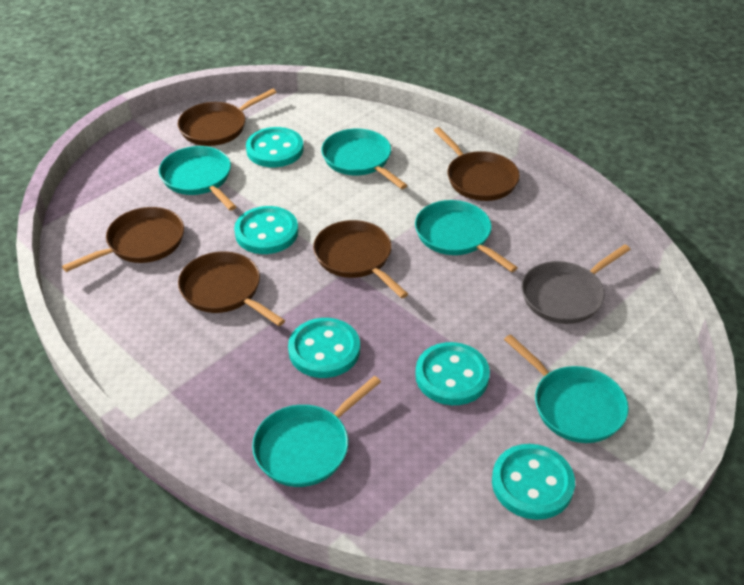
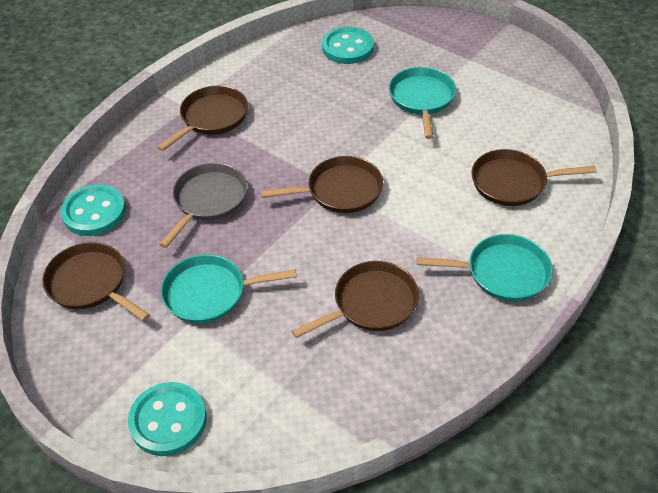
turquoise button: 5 -> 3
turquoise pan: 5 -> 3

